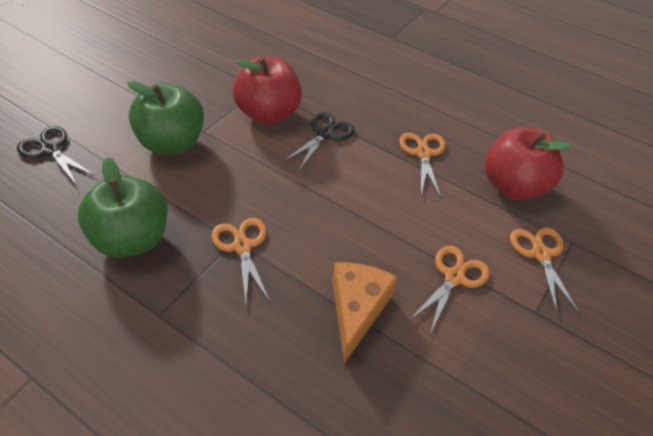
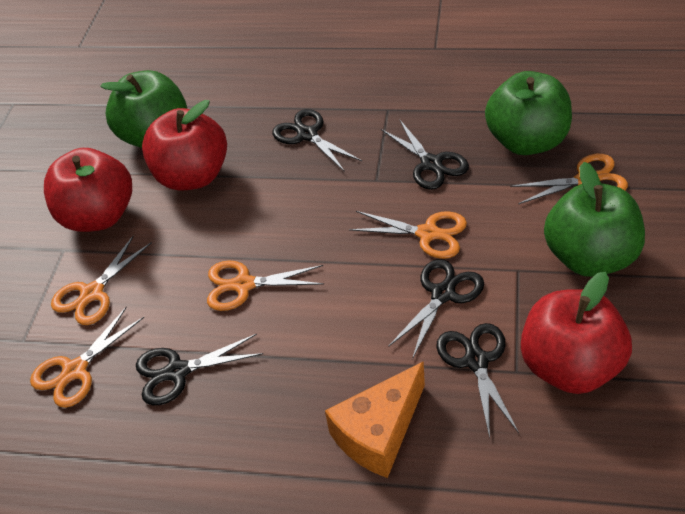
black scissors: 2 -> 5
green apple: 2 -> 3
orange scissors: 4 -> 5
red apple: 2 -> 3

